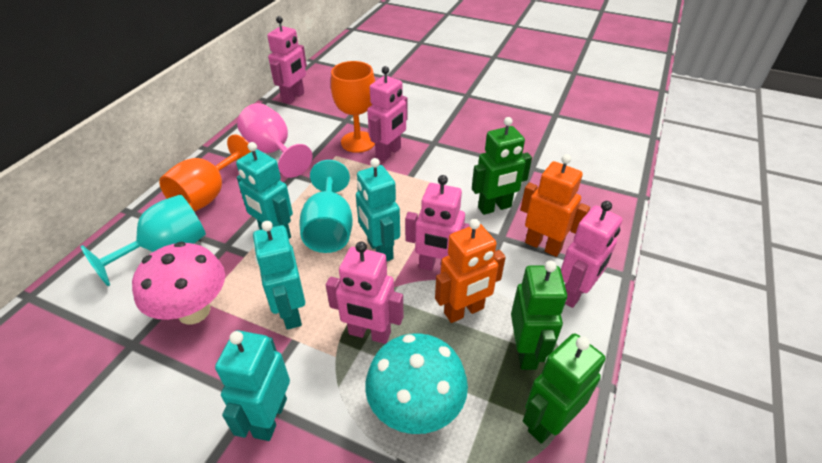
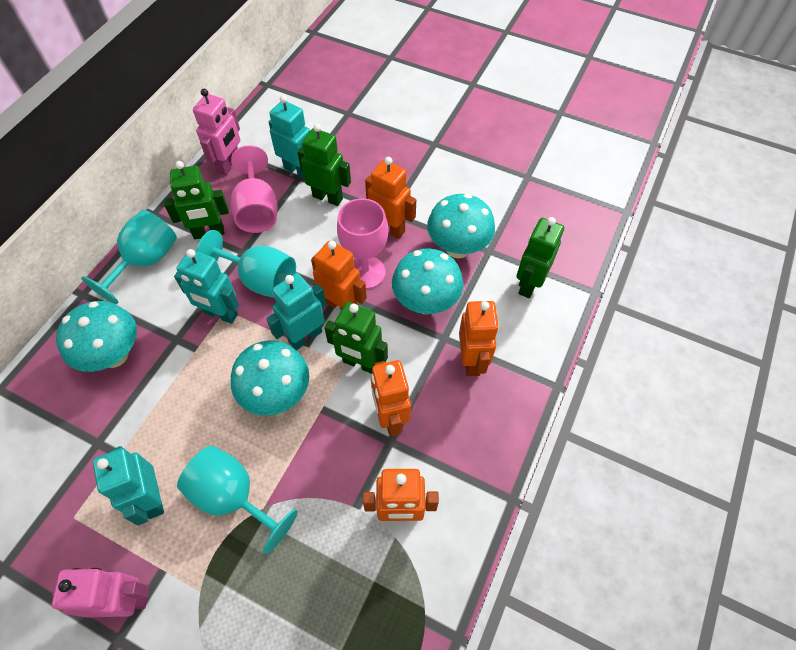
green robot: 3 -> 4
orange goblet: 2 -> 0
orange robot: 2 -> 5
pink goblet: 1 -> 2
pink mushroom: 1 -> 0
pink robot: 5 -> 2
turquoise goblet: 2 -> 3
turquoise mushroom: 1 -> 4

